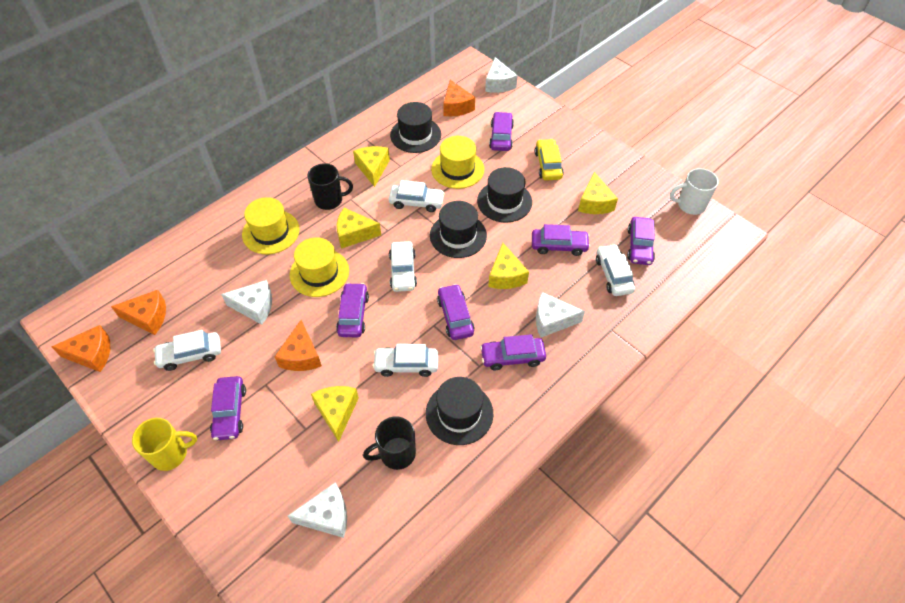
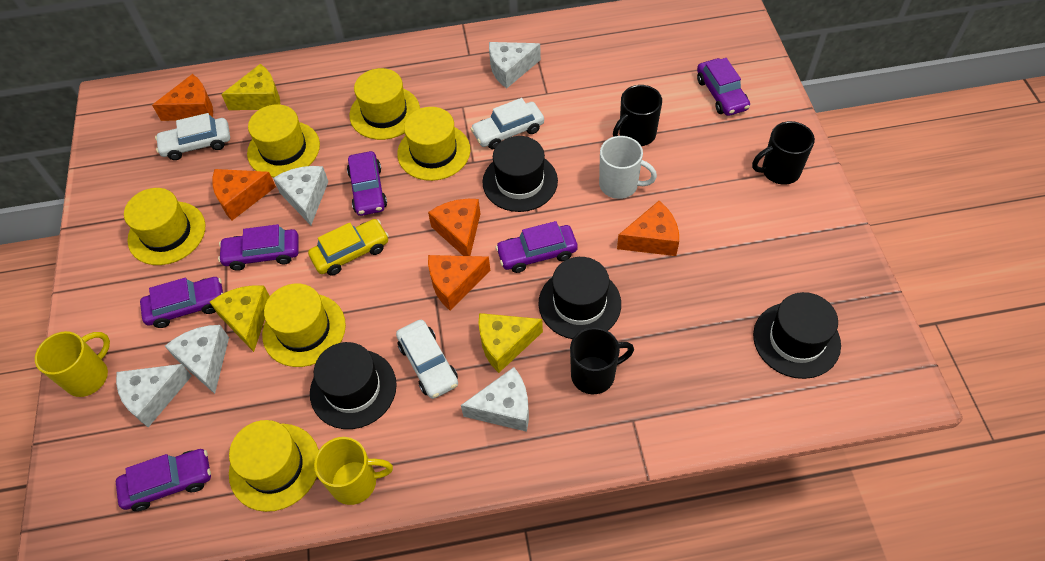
black mug: 2 -> 3
orange cheese: 4 -> 5
purple car: 7 -> 6
white car: 5 -> 3
white cheese: 4 -> 5
yellow cheese: 5 -> 3
yellow hat: 3 -> 6
yellow mug: 1 -> 2

